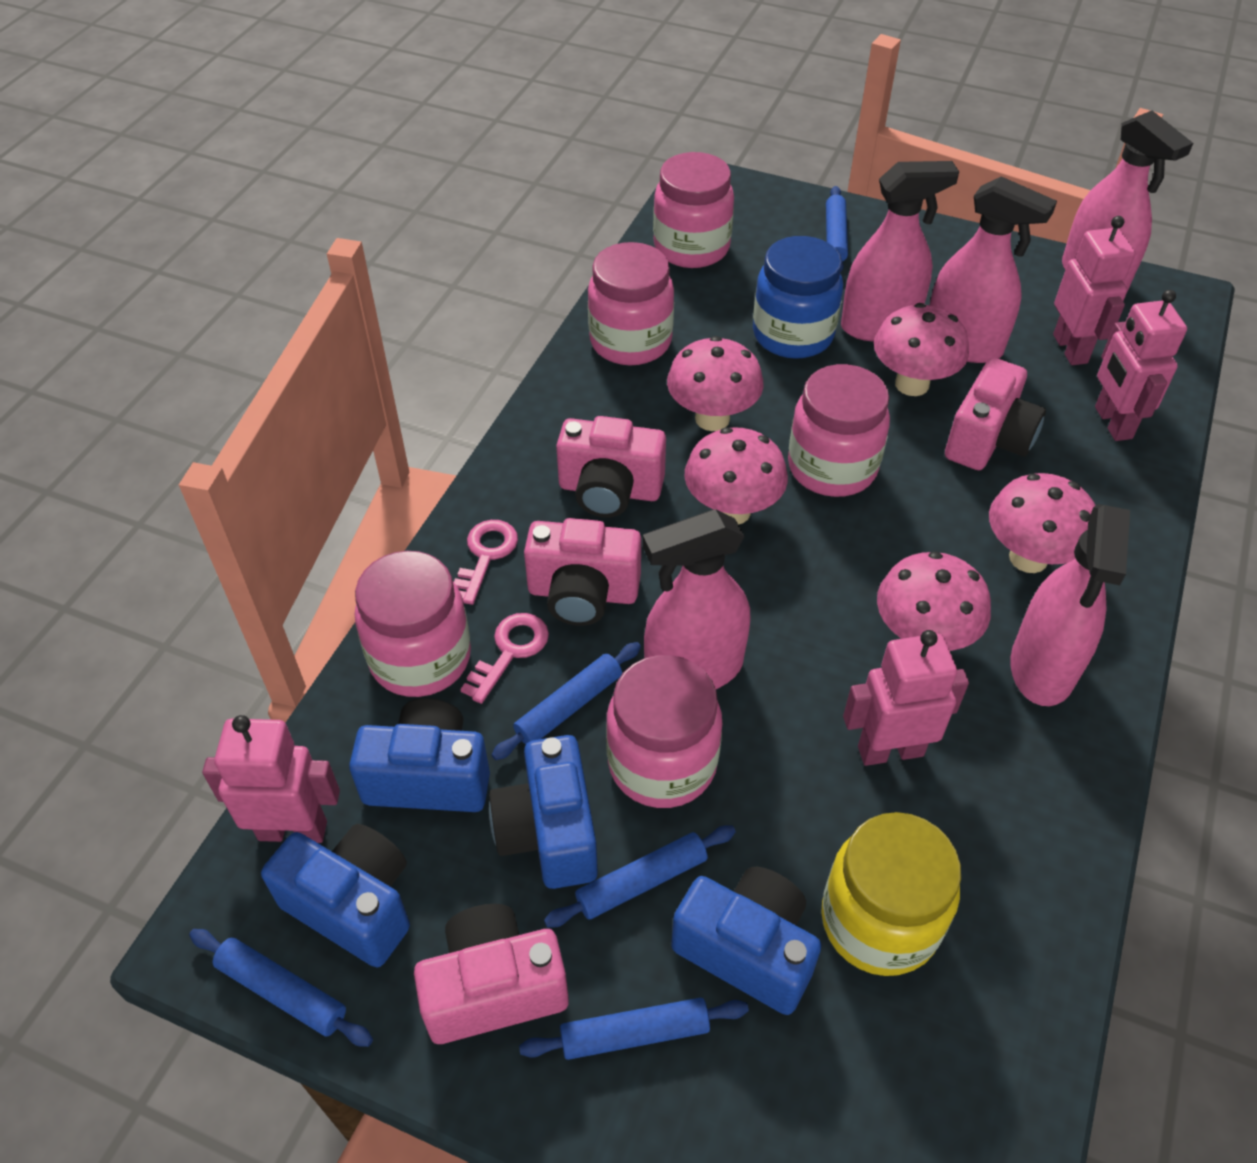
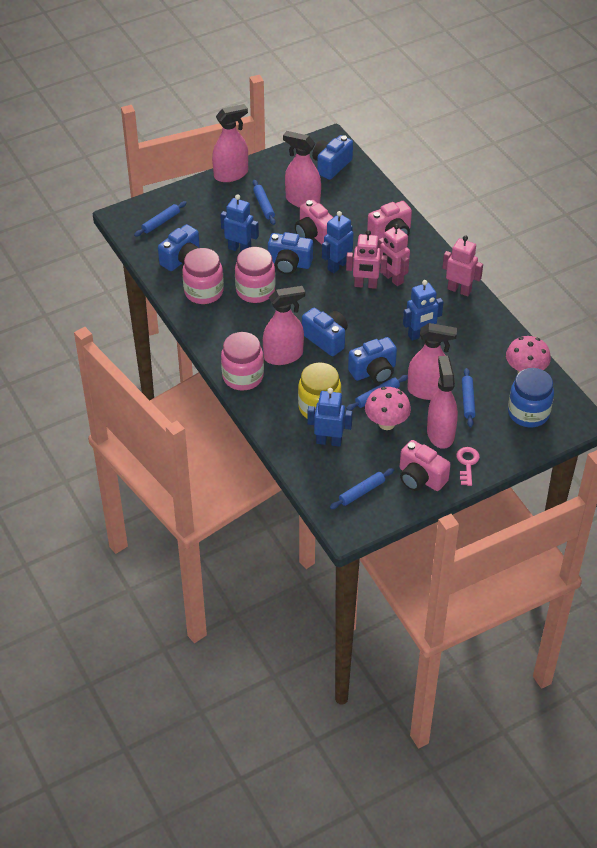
blue camera: 4 -> 5
blue robot: 0 -> 4
pink camera: 4 -> 3
pink jar: 5 -> 3
pink key: 2 -> 1
pink mushroom: 5 -> 2
pink robot: 4 -> 3

